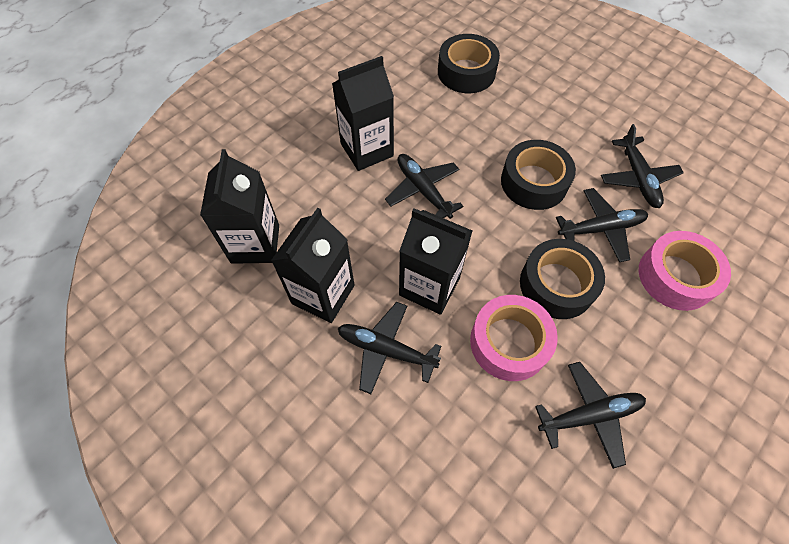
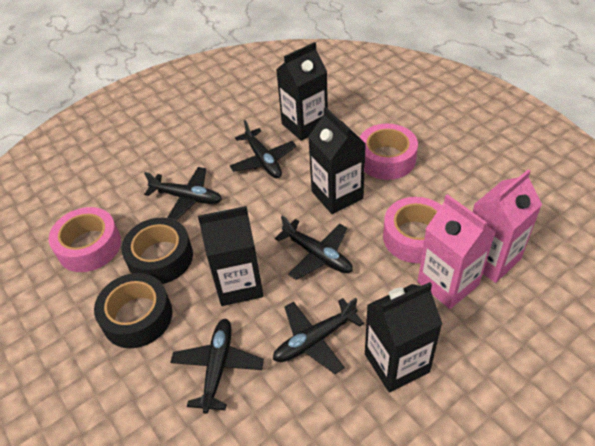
black tape: 3 -> 2
pink carton: 0 -> 2
pink tape: 2 -> 3

